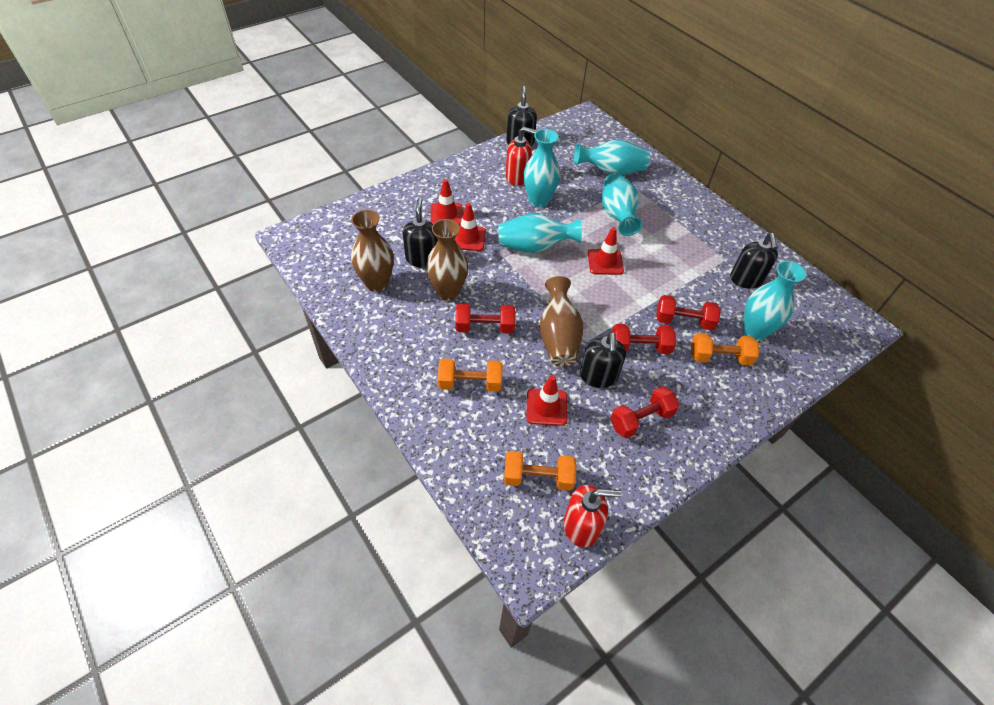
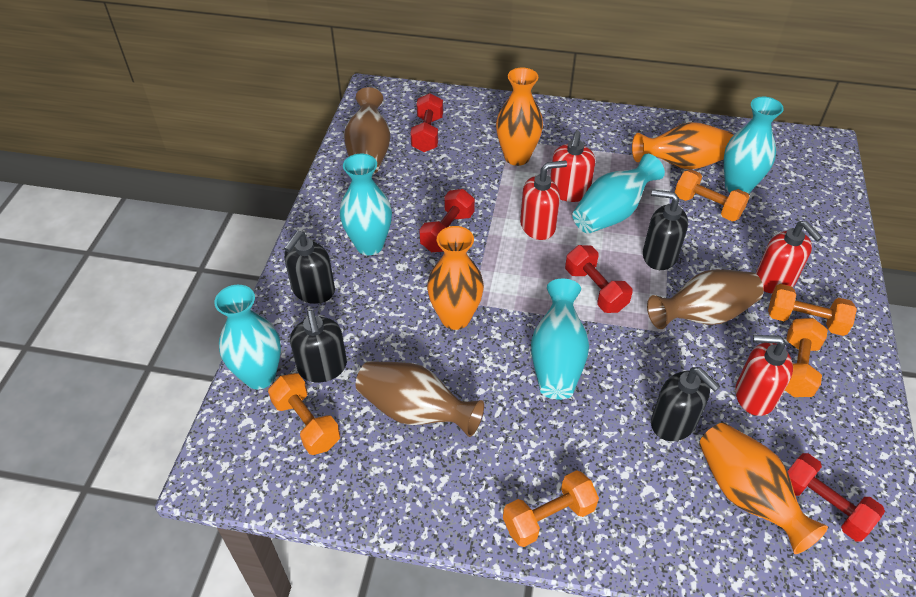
orange dumbbell: 3 -> 5
orange vase: 0 -> 4
red soap dispenser: 2 -> 4
red traffic cone: 4 -> 0

